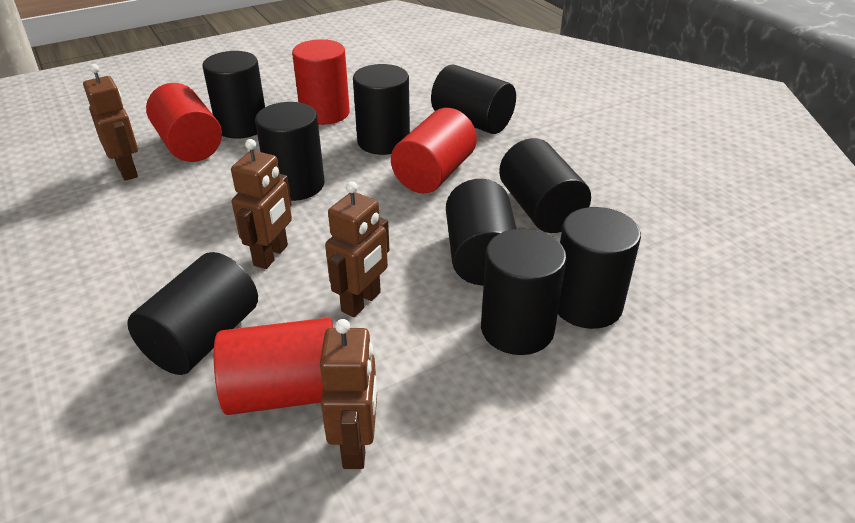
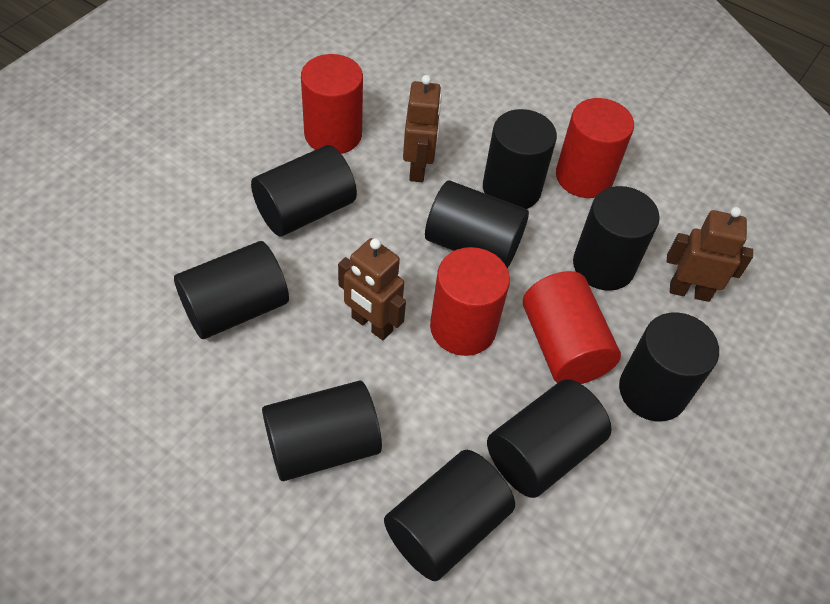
brown robot: 4 -> 3

